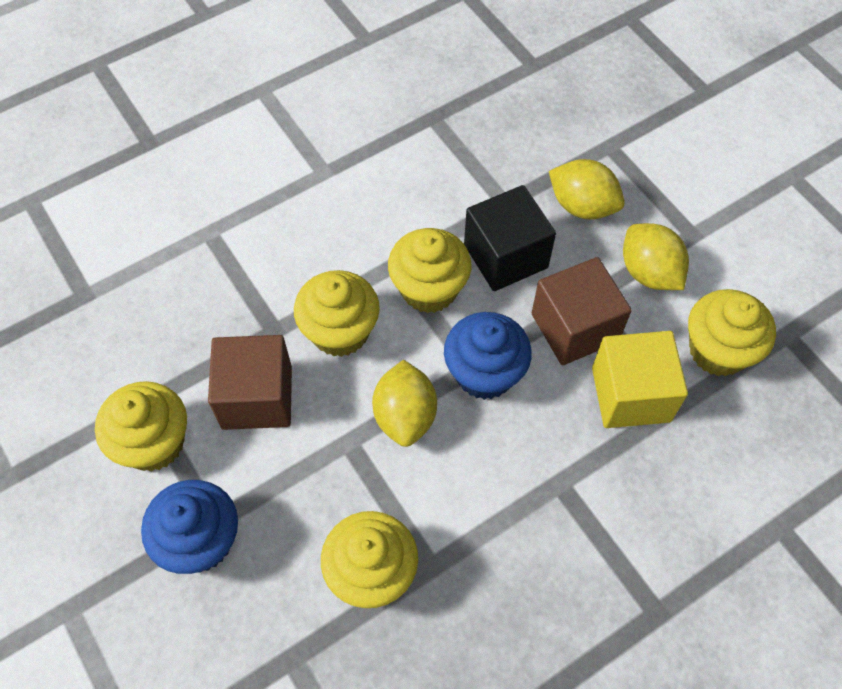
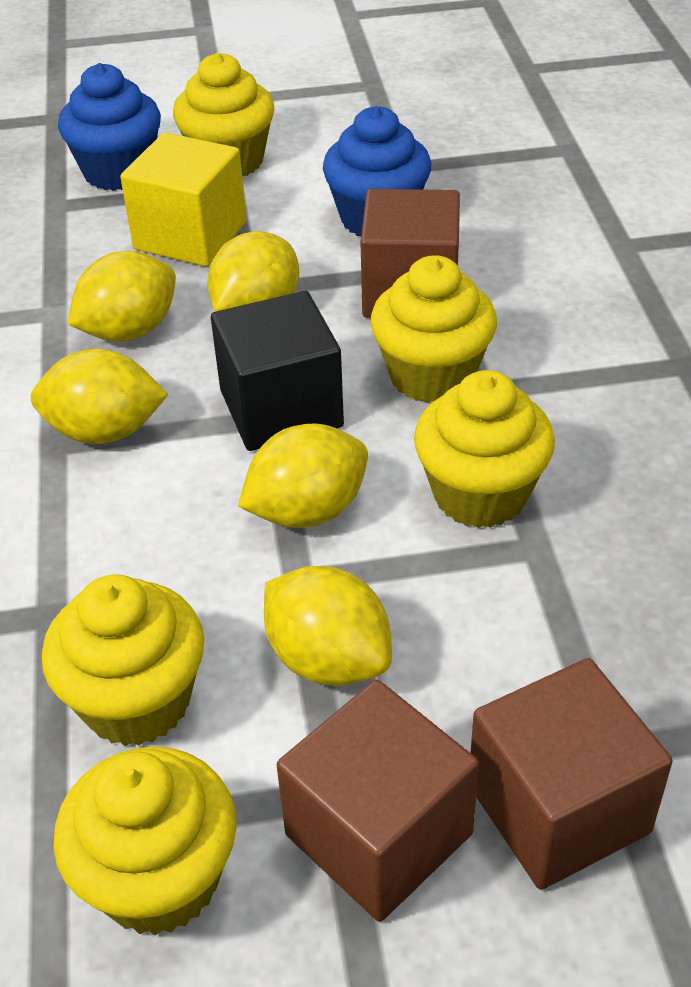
brown cube: 2 -> 3
yellow lemon: 3 -> 5

